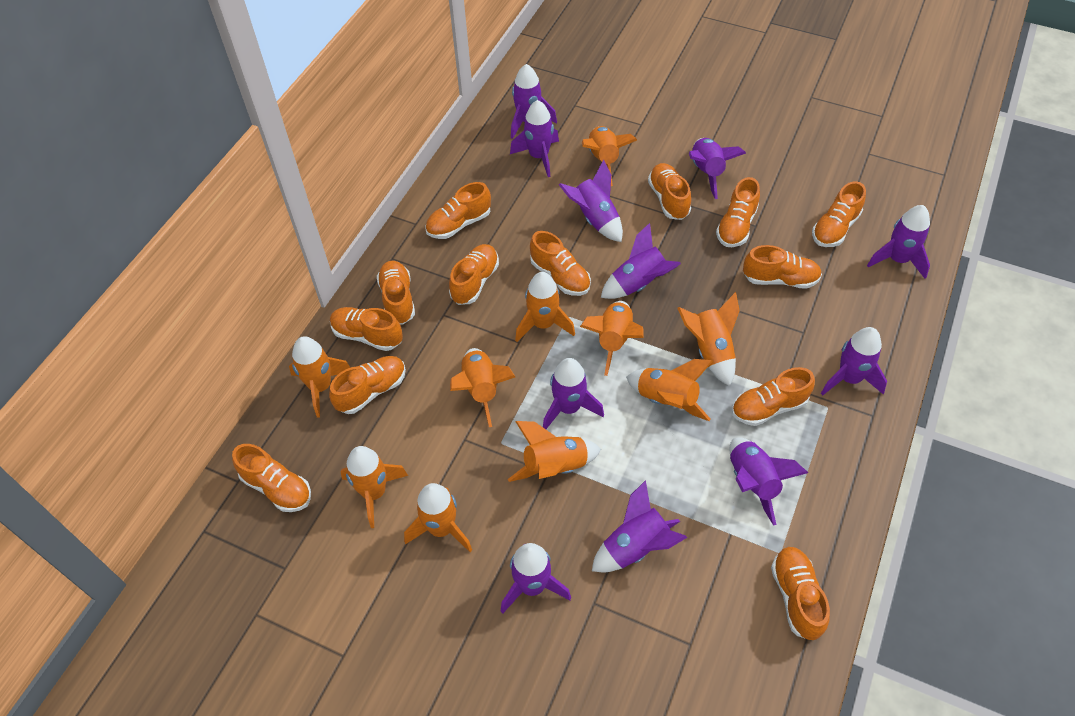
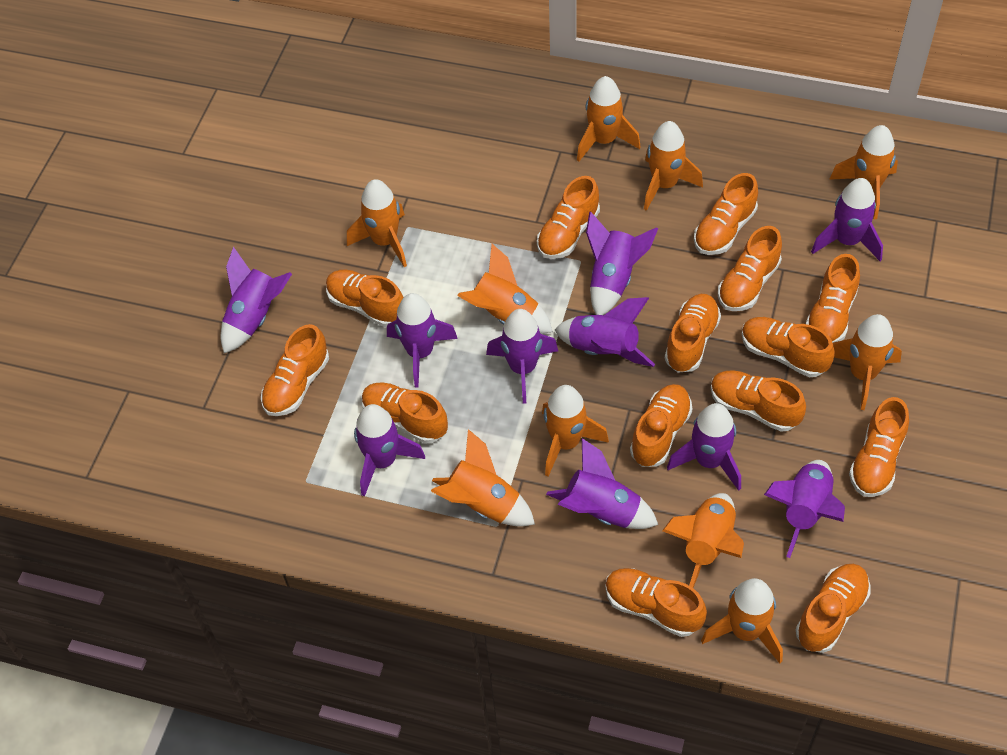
orange shoe: 13 -> 14
purple rocket: 11 -> 10

